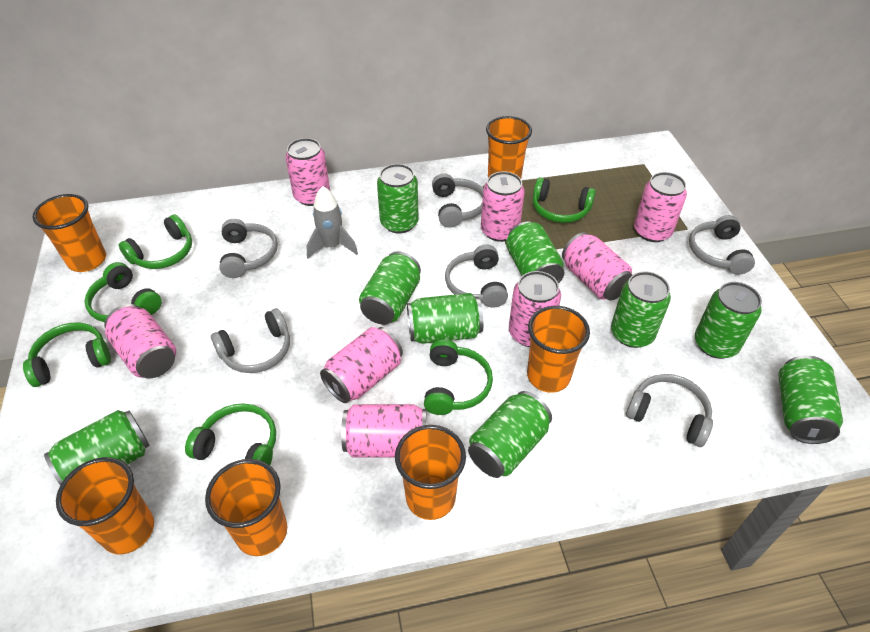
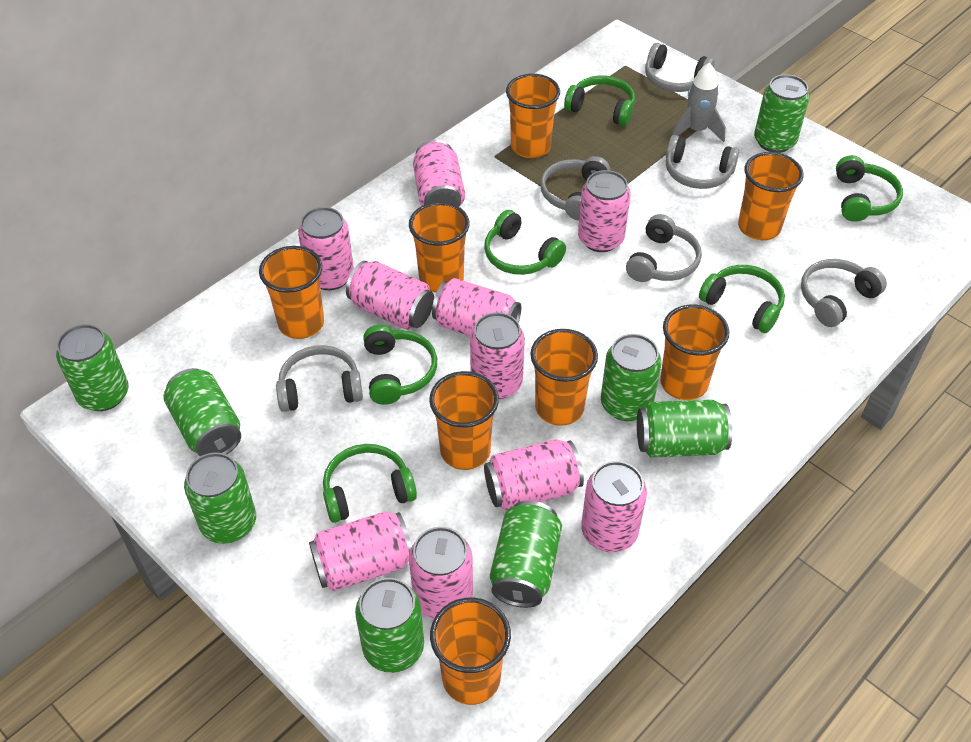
green can: 9 -> 8
orange cup: 6 -> 8
pink can: 8 -> 10

